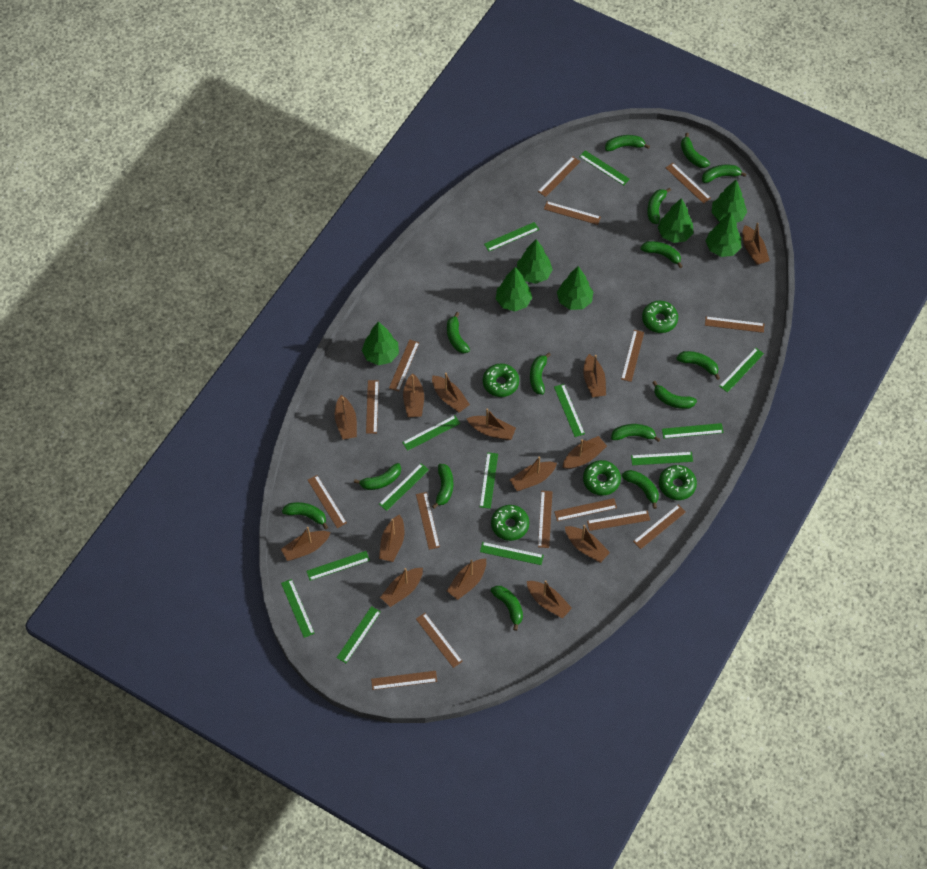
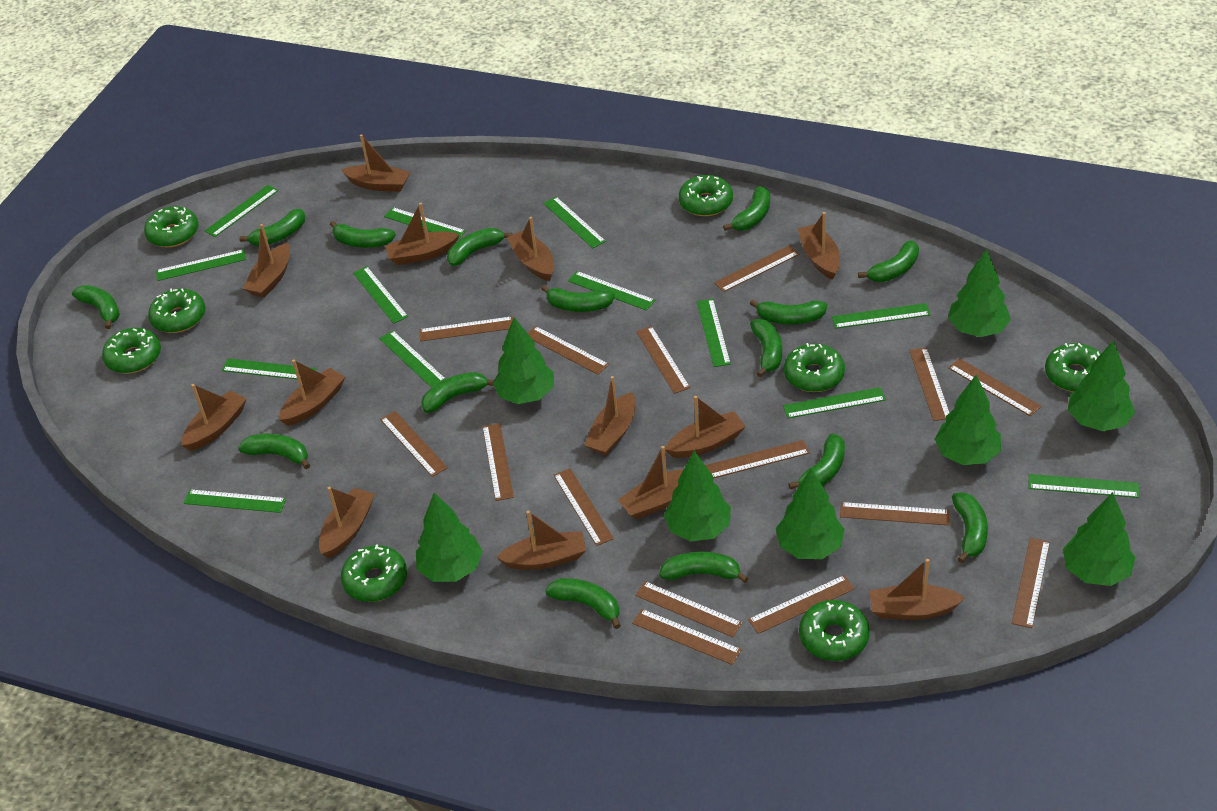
brown boat: 14 -> 13
green donut: 5 -> 8
green tree: 7 -> 8

